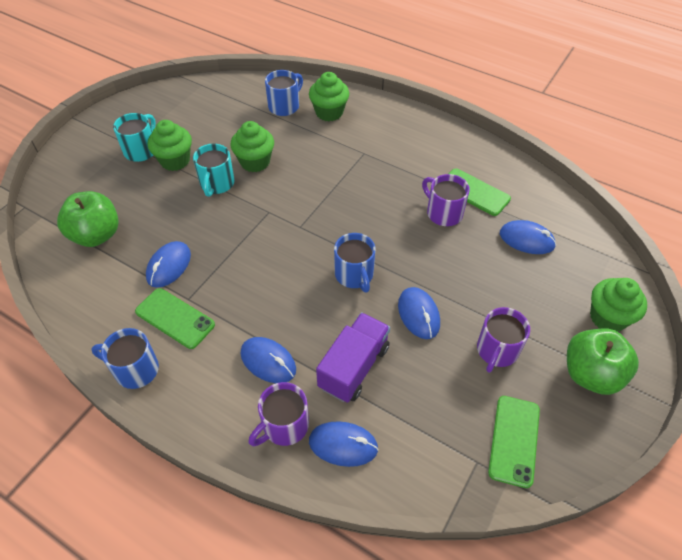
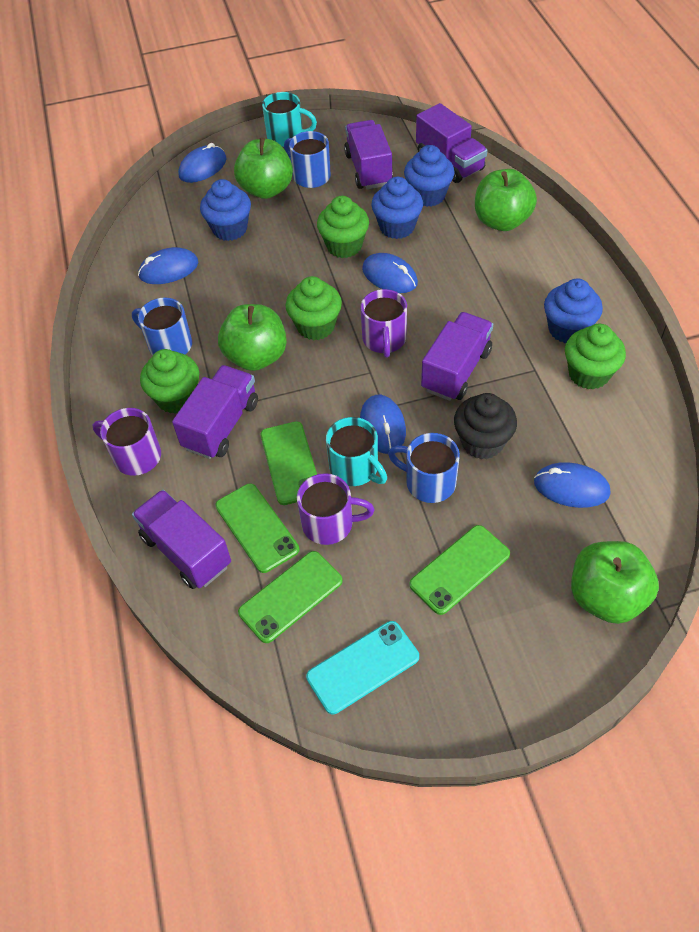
black cupcake: 0 -> 1
blue cupcake: 0 -> 4
green apple: 2 -> 4
green phone: 3 -> 4
purple truck: 1 -> 5
turquoise phone: 0 -> 1

